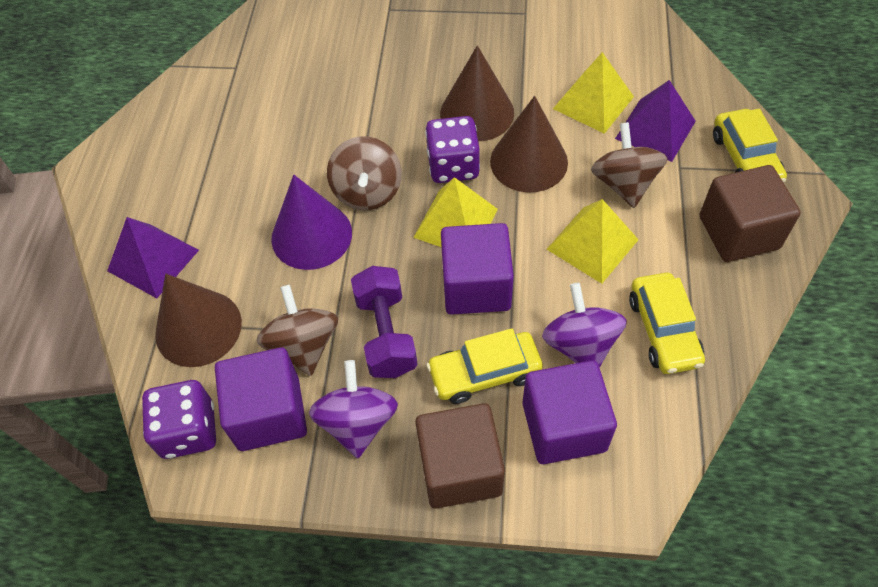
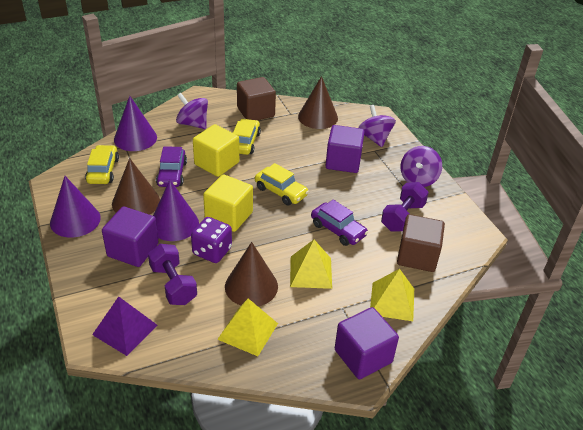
brown spinning top: 3 -> 0
purple car: 0 -> 2
purple cone: 1 -> 3
purple dice: 2 -> 1
purple dumbbell: 1 -> 2
purple pyramid: 2 -> 1
purple spinning top: 2 -> 3
yellow cube: 0 -> 2

